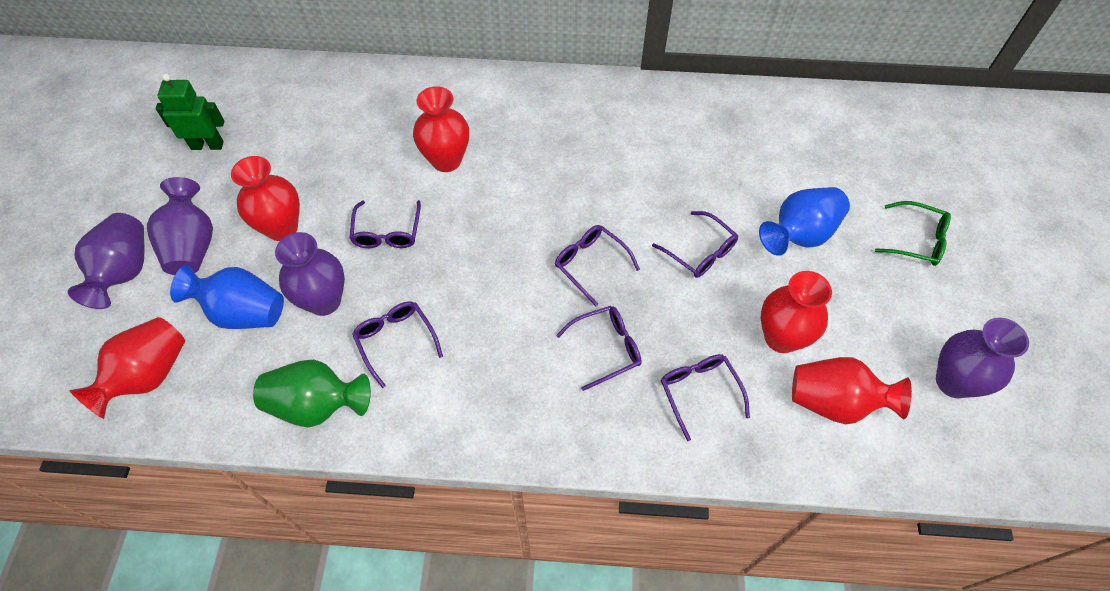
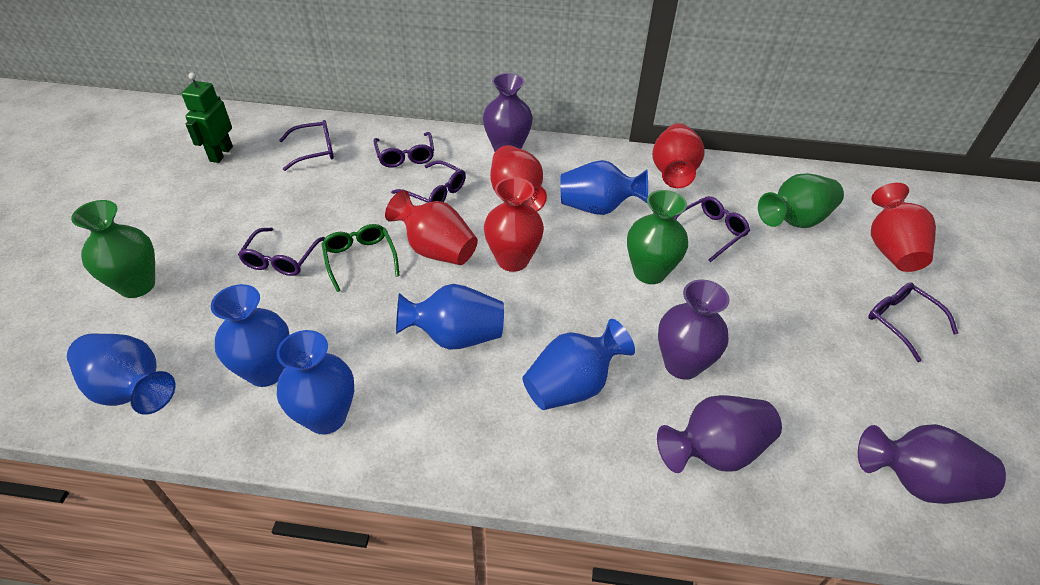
blue vase: 2 -> 6
green vase: 1 -> 3

